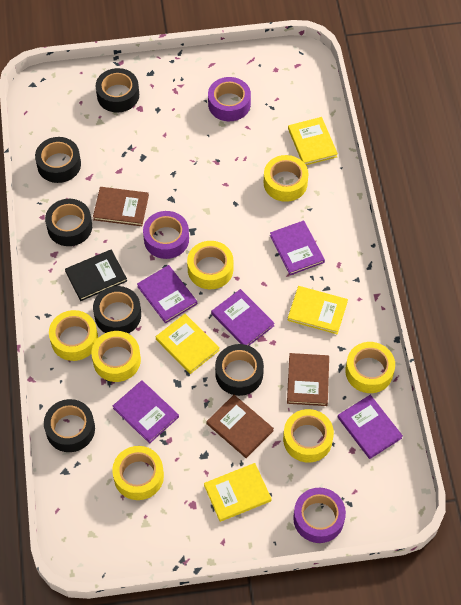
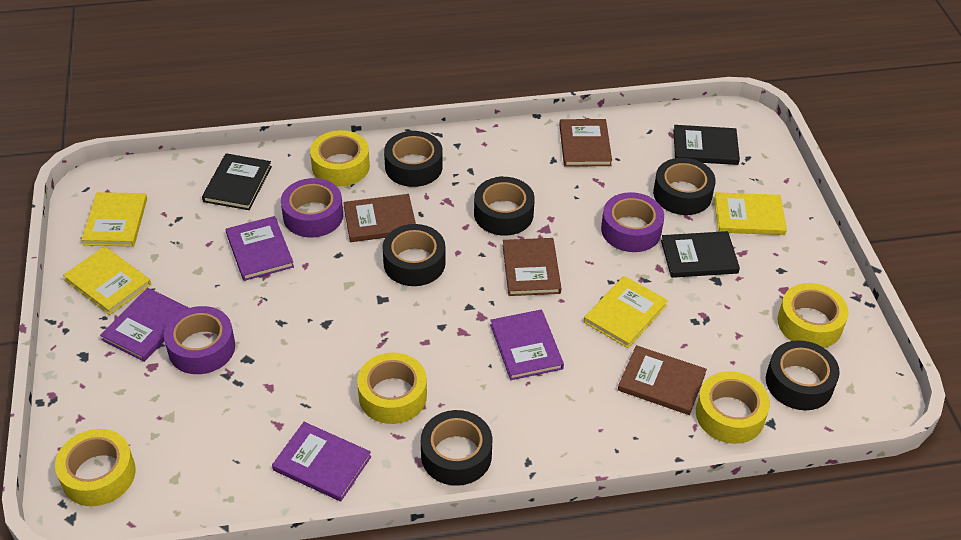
black book: 1 -> 3
brown book: 3 -> 4
purple book: 5 -> 4
yellow tape: 7 -> 5

